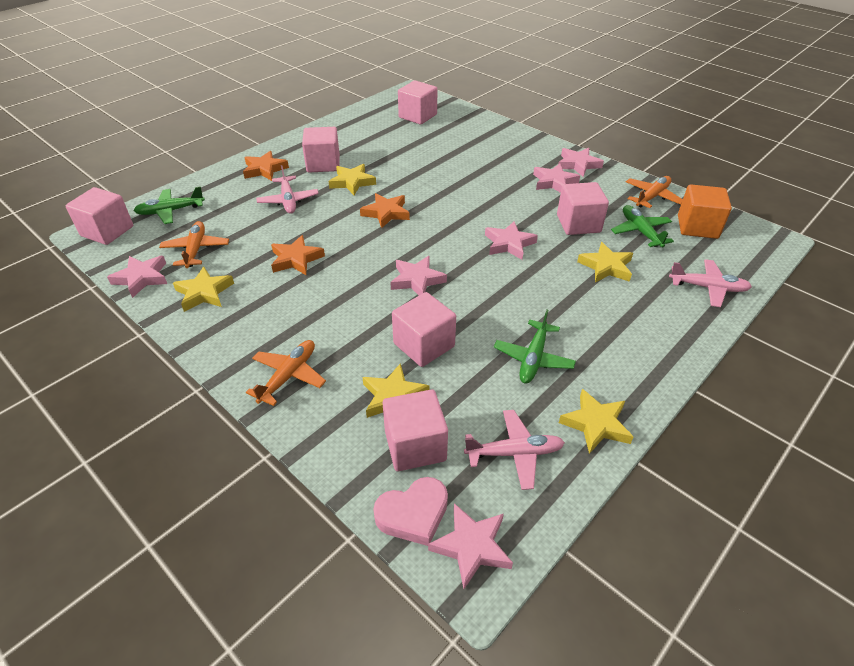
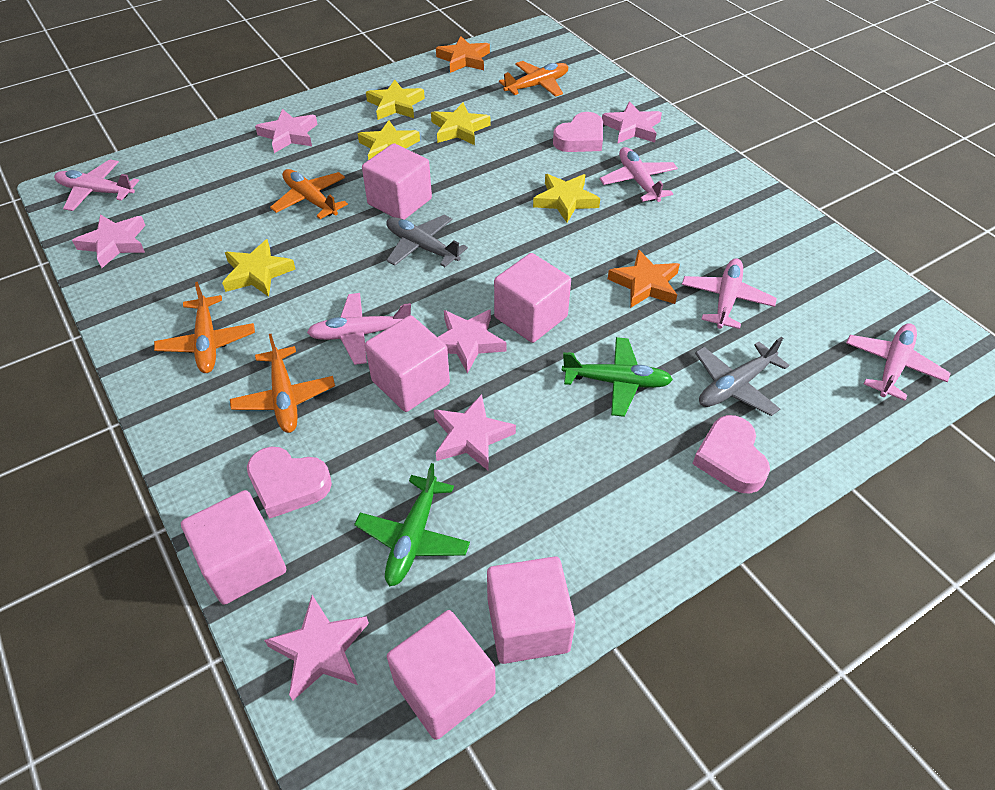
green plane: 3 -> 2
grey plane: 0 -> 2
orange cube: 1 -> 0
orange plane: 3 -> 4
orange star: 3 -> 2
pink heart: 1 -> 3
pink plane: 3 -> 5

